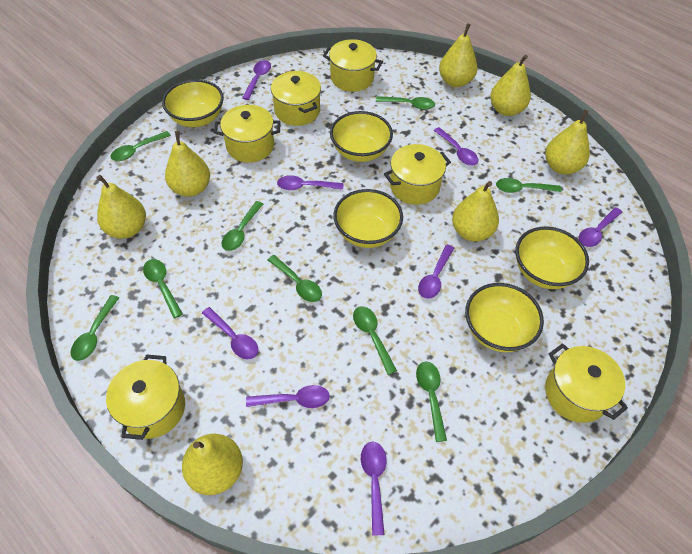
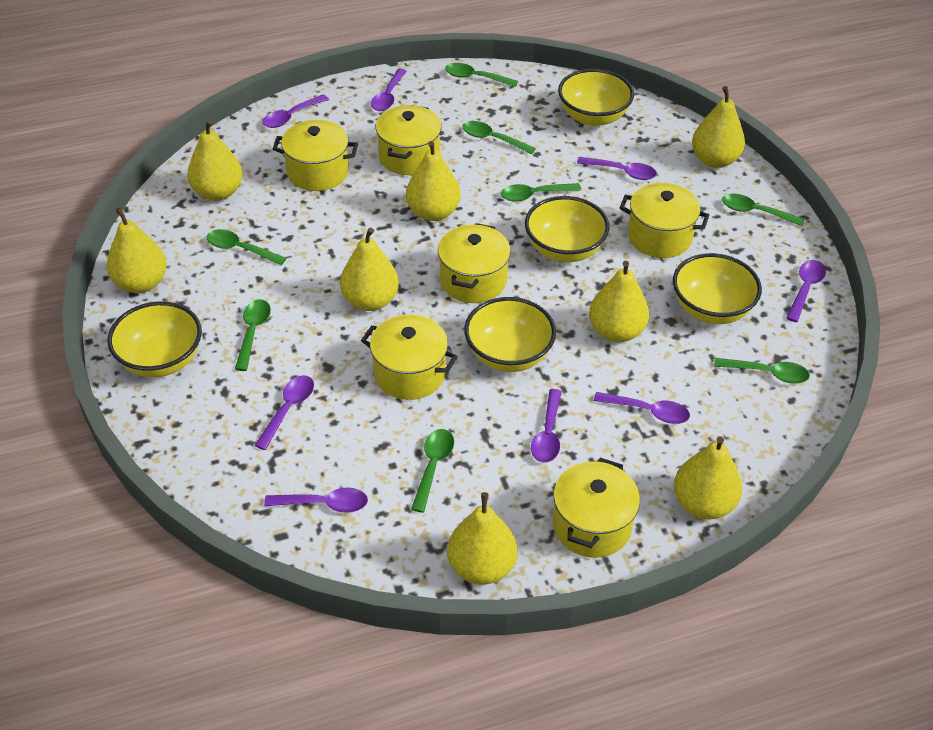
green spoon: 9 -> 8
yellow pear: 7 -> 8

